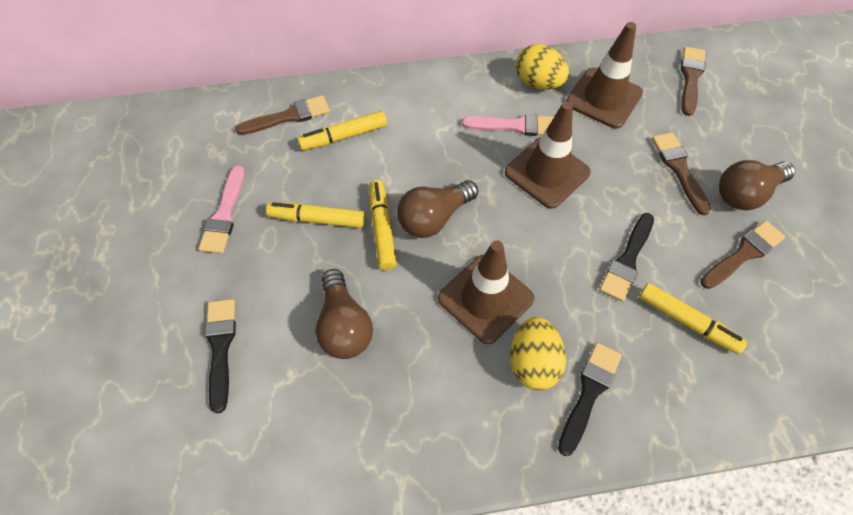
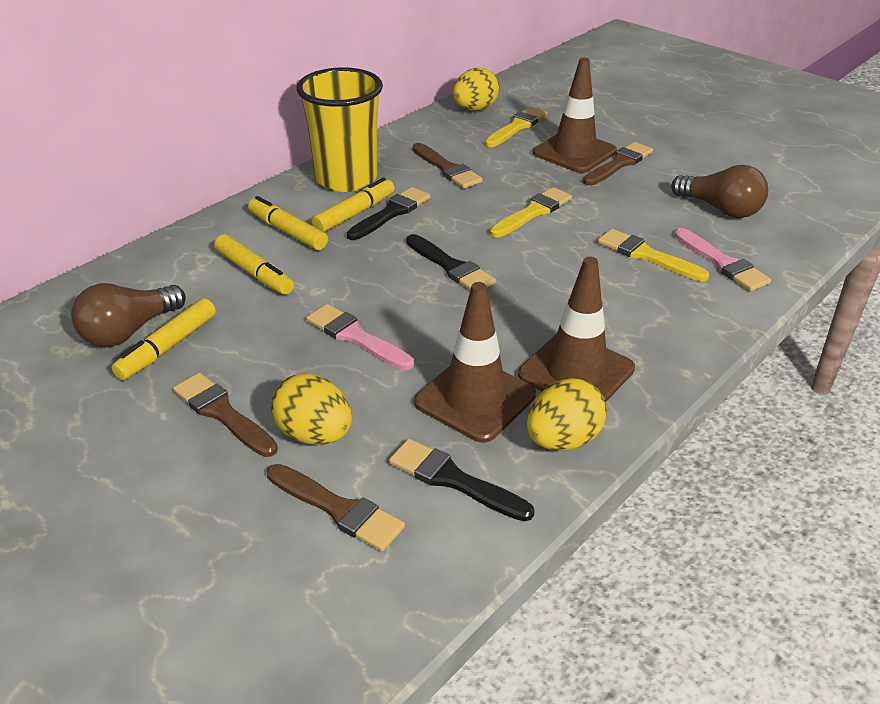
brown light bulb: 3 -> 2
yellow brush: 0 -> 3
yellow cup: 0 -> 1
yellow egg: 2 -> 3

